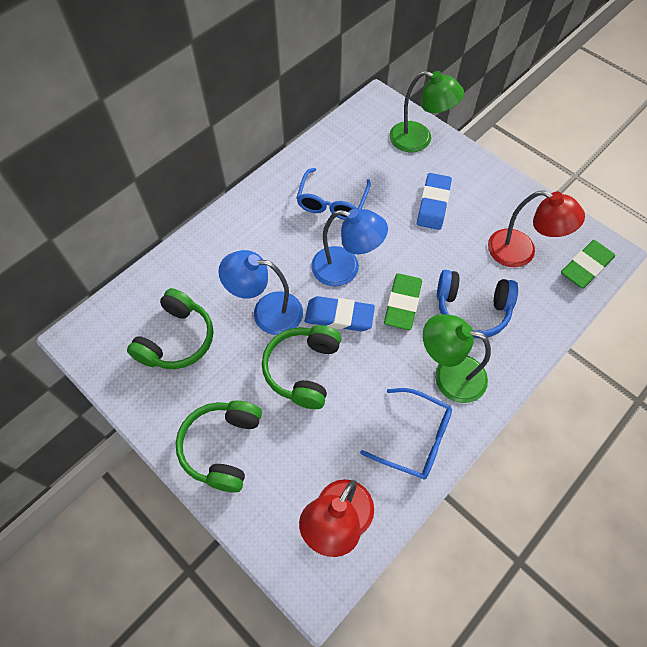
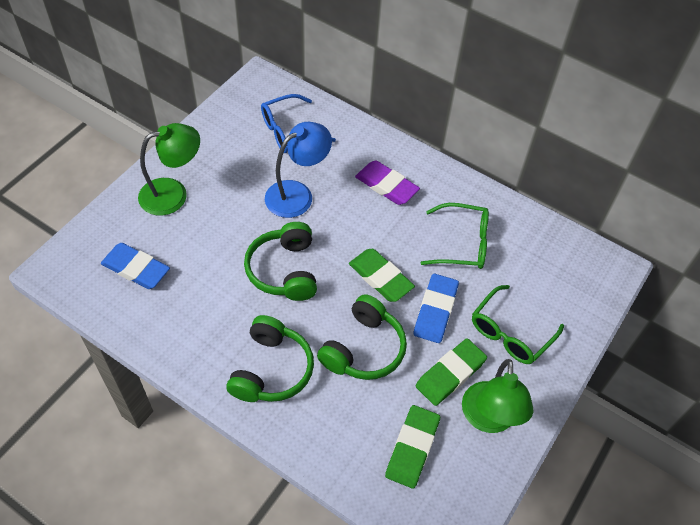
blue glasses: 2 -> 1
blue headphones: 1 -> 0
blue lamp: 2 -> 1
green eraser: 2 -> 3
green glasses: 0 -> 2
purple eraser: 0 -> 1
red lamp: 2 -> 0

